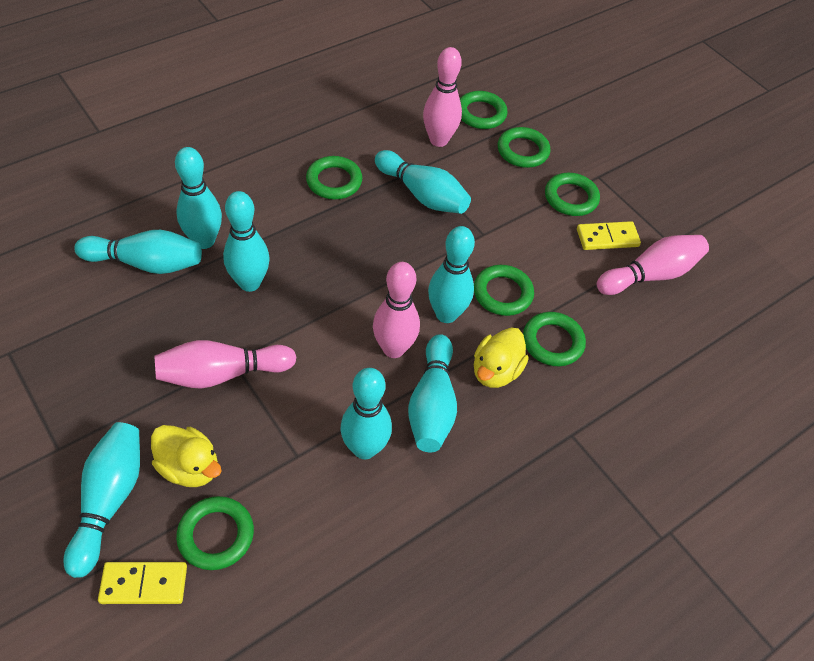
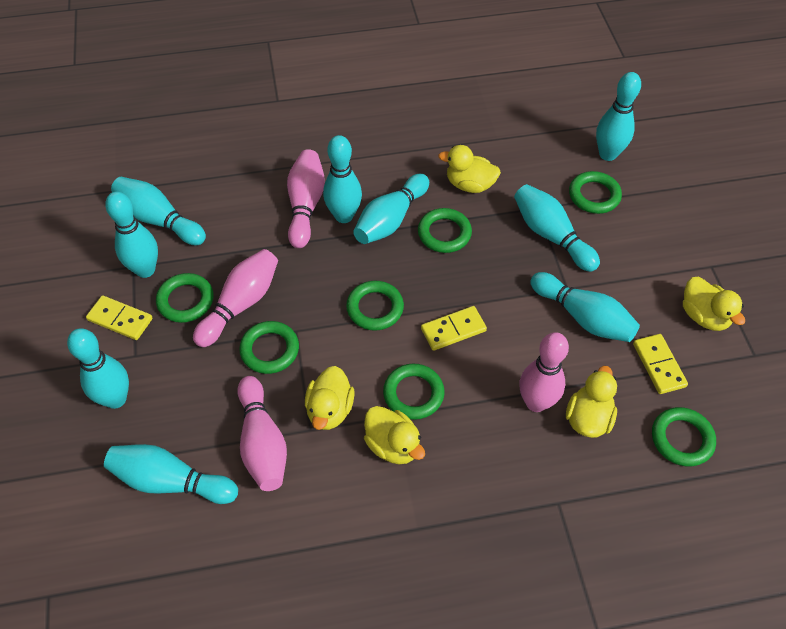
turquoise bowling pin: 8 -> 9
yellow domino: 2 -> 3
yellow duck: 2 -> 5

